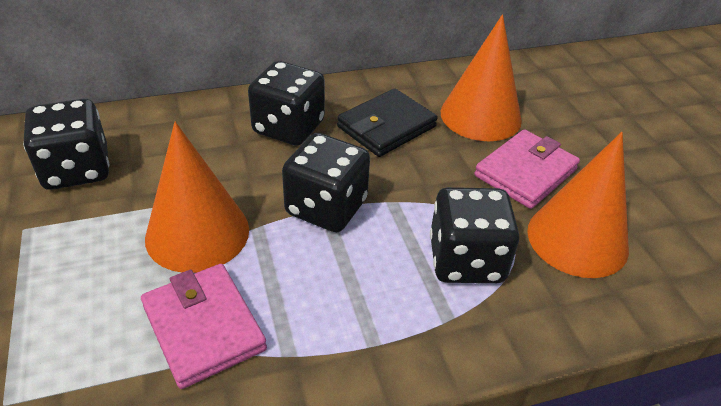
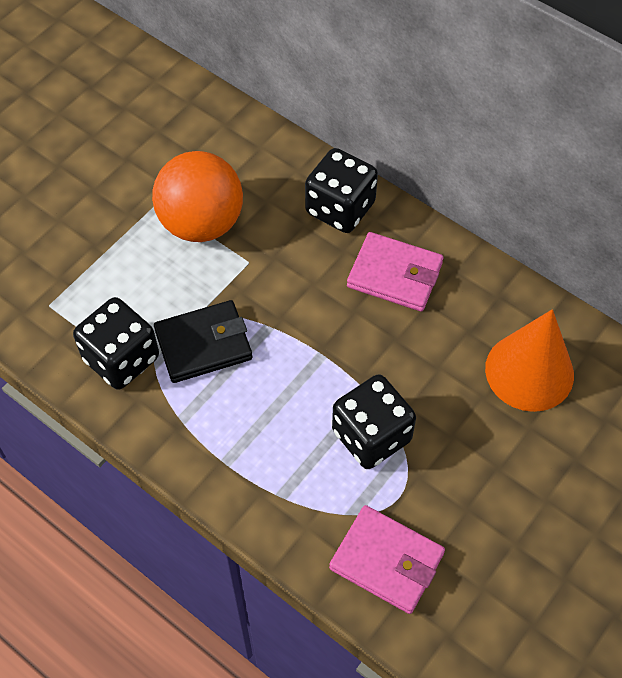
black dice: 4 -> 3
orange ball: 0 -> 1
orange cone: 3 -> 1

